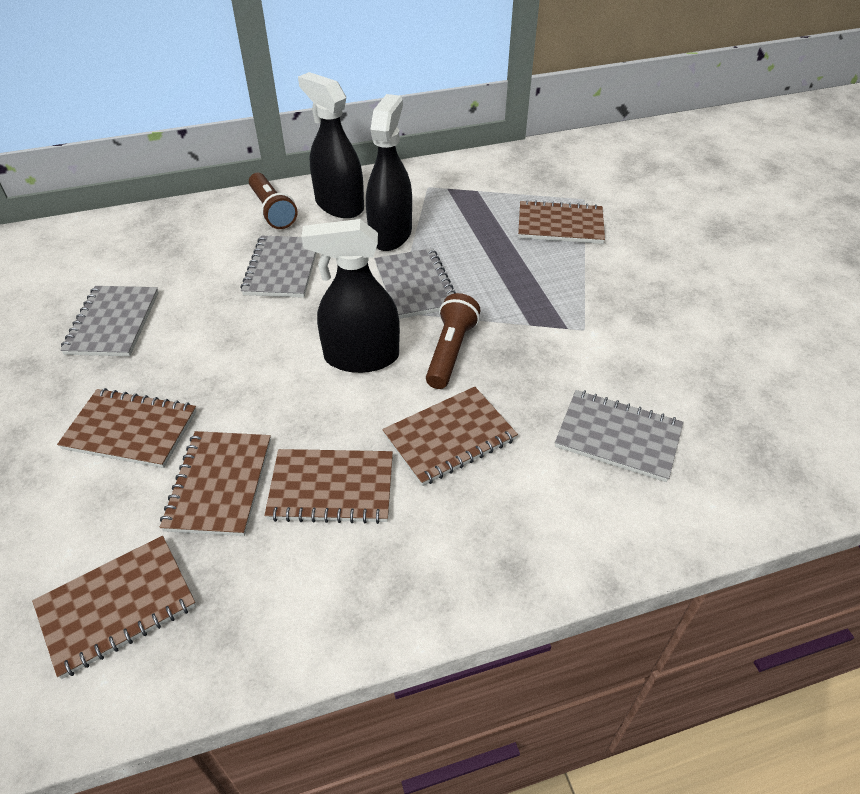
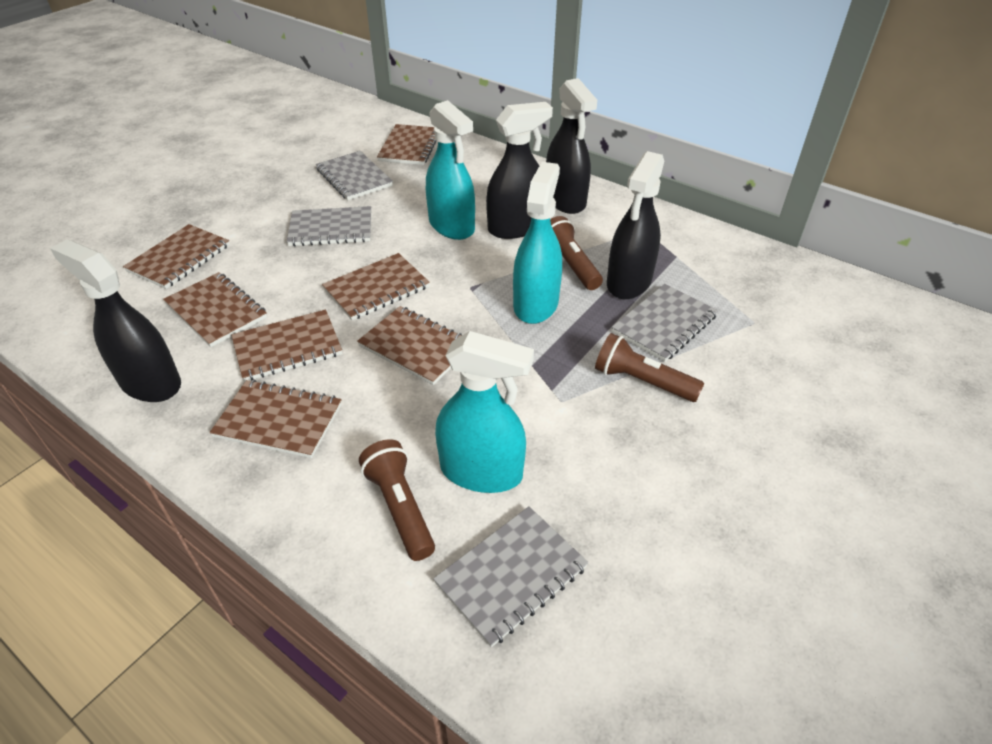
black spray bottle: 3 -> 4
brown flashlight: 2 -> 3
brown notebook: 6 -> 7
turquoise spray bottle: 0 -> 3

